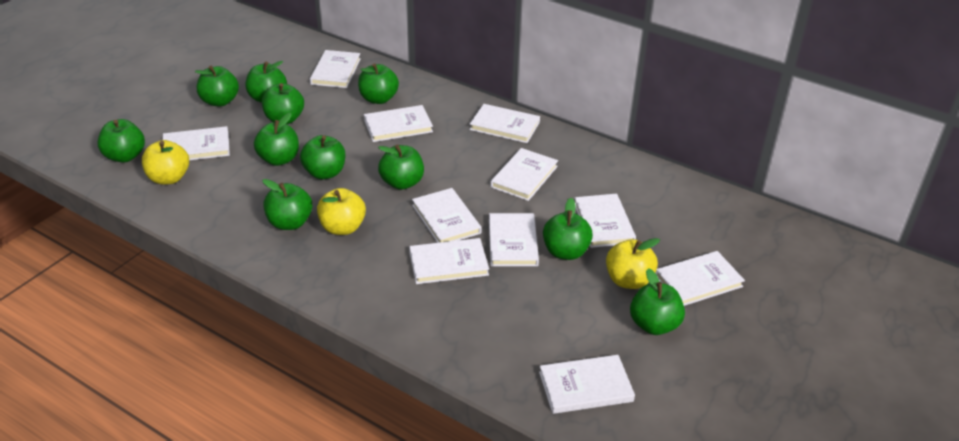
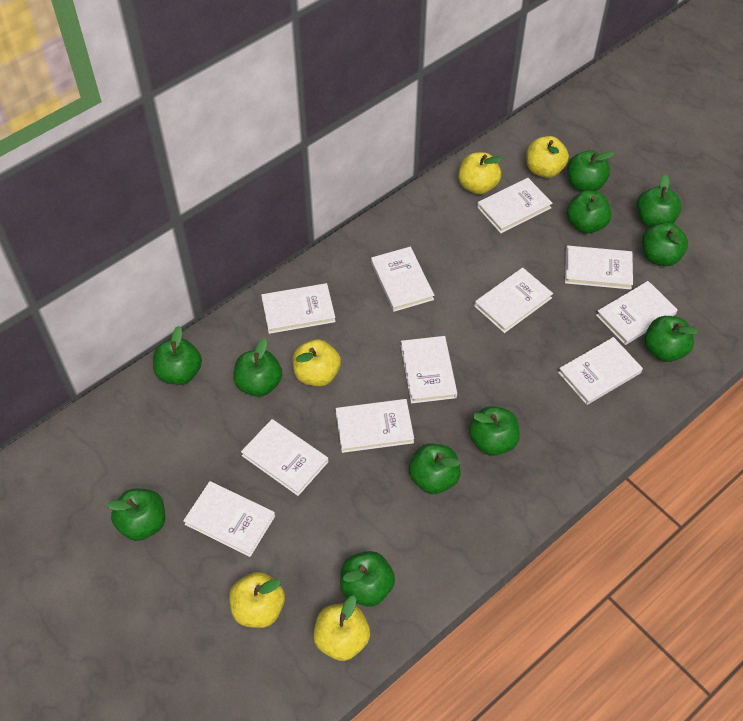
yellow apple: 3 -> 5

